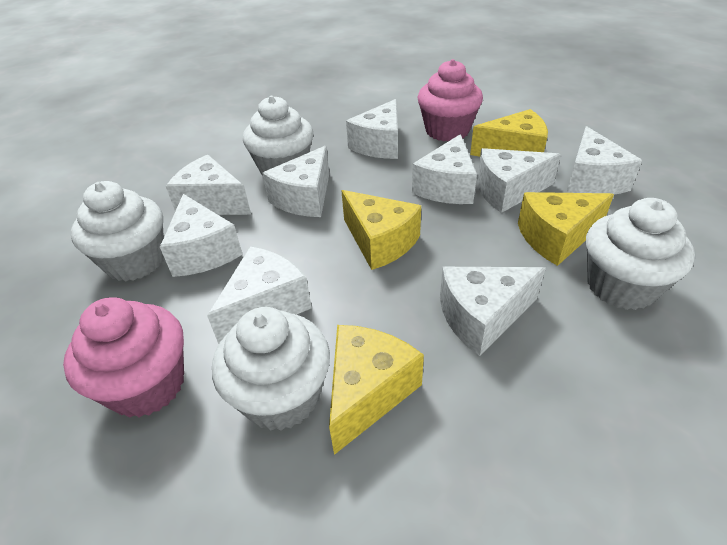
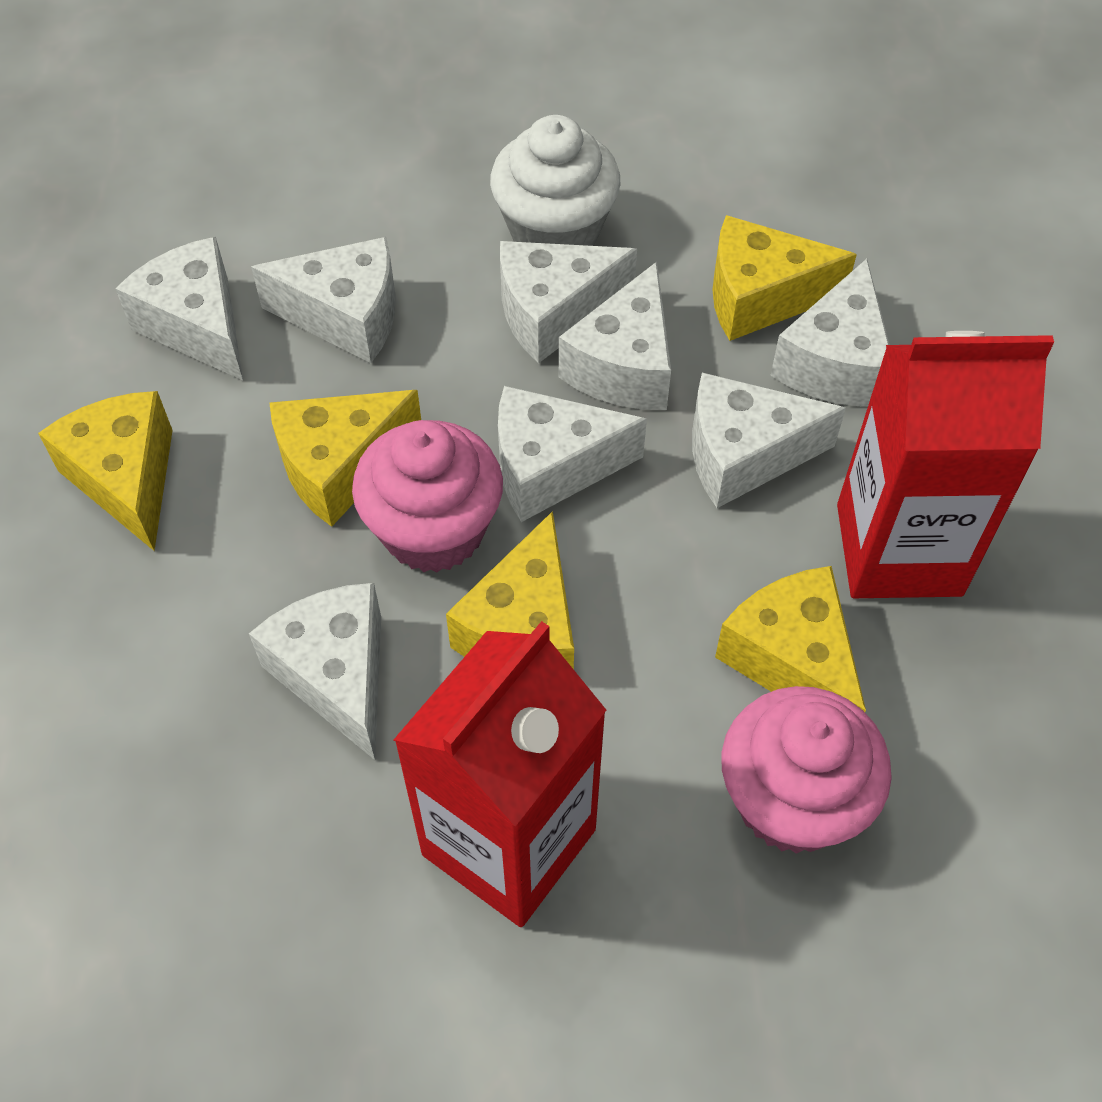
red carton: 0 -> 2
white cheese: 9 -> 8
white cupcake: 4 -> 1
yellow cheese: 4 -> 5

